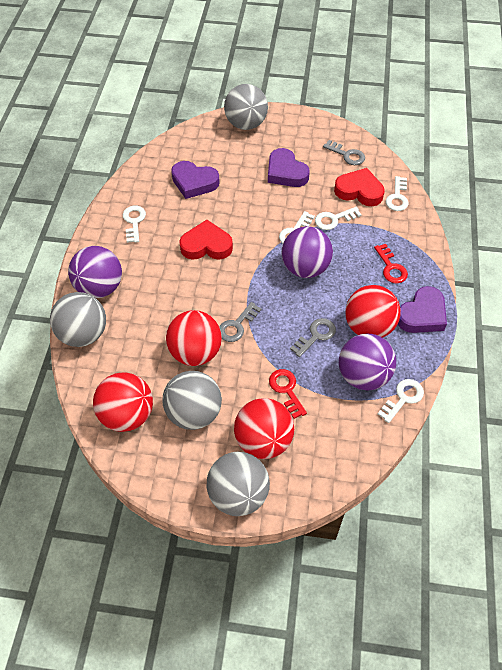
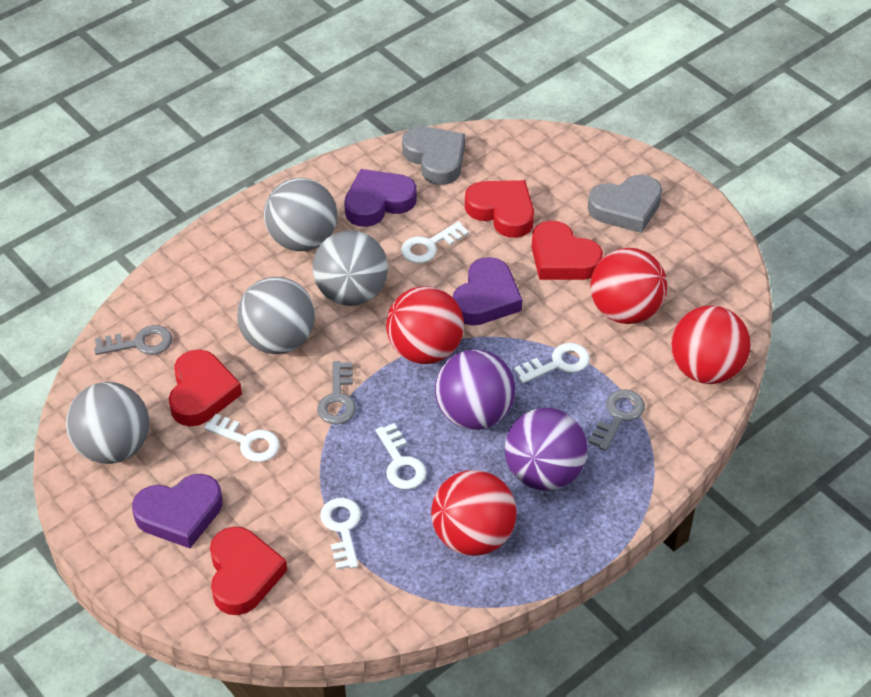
grey heart: 0 -> 2
purple ball: 3 -> 2
red heart: 2 -> 4
red key: 2 -> 0

